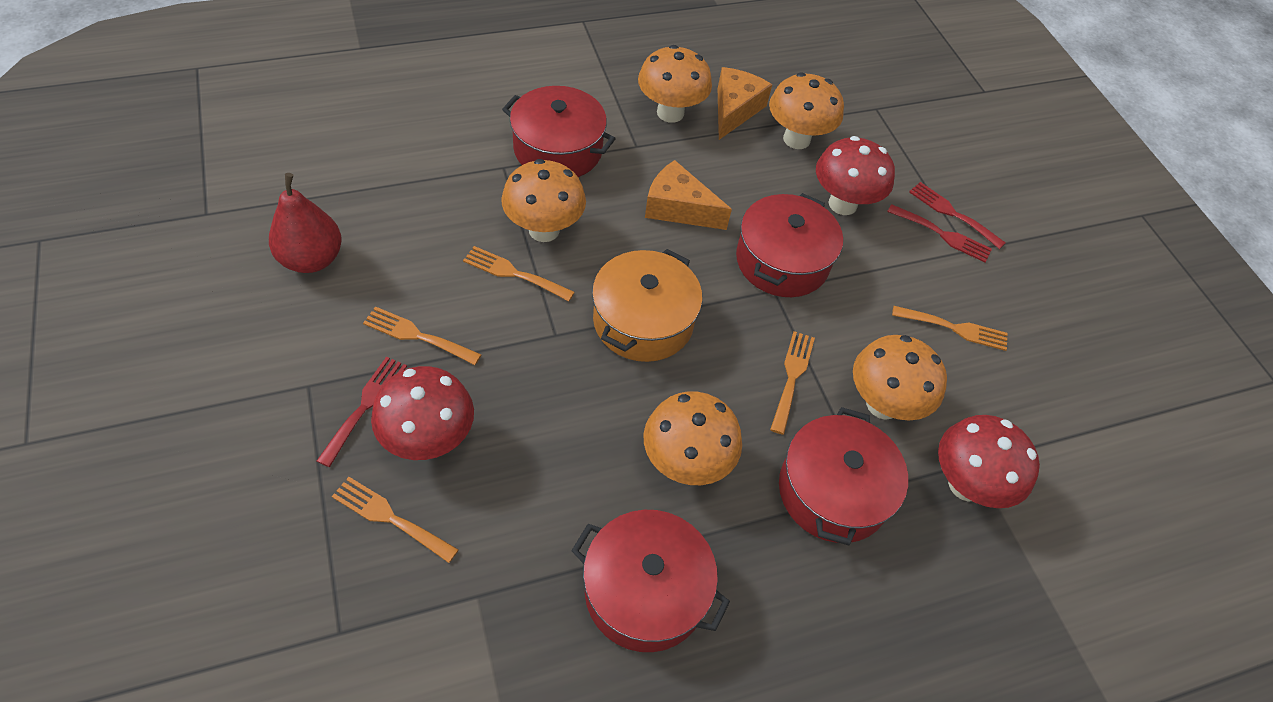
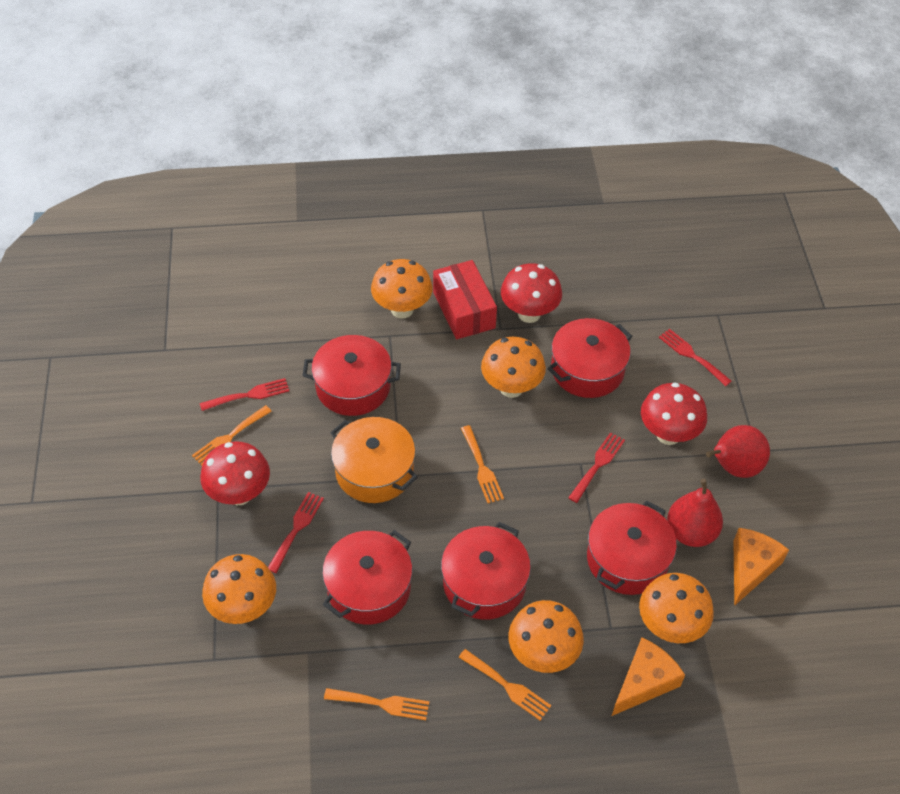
orange fork: 5 -> 4
red box: 0 -> 1
red fork: 3 -> 4
red pear: 1 -> 2
red pot: 4 -> 5

